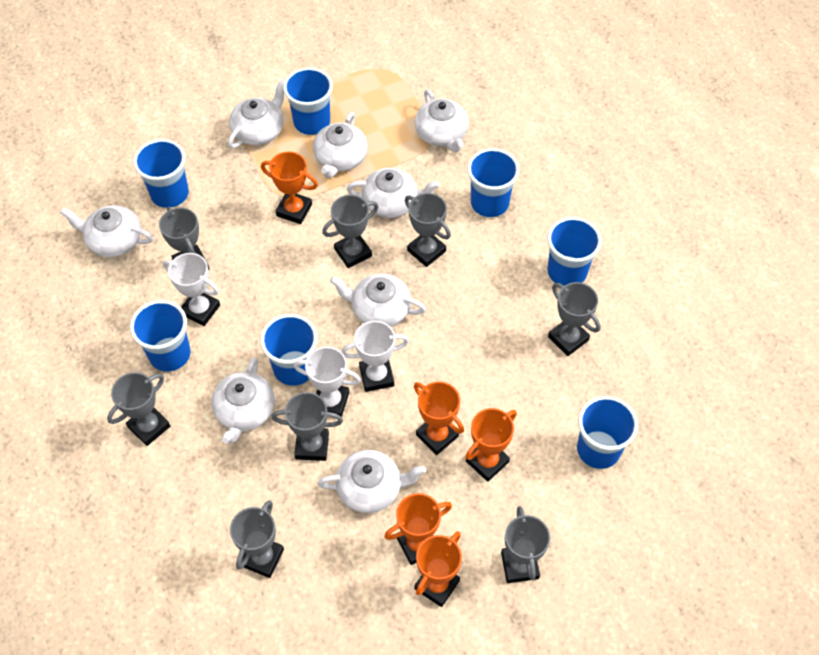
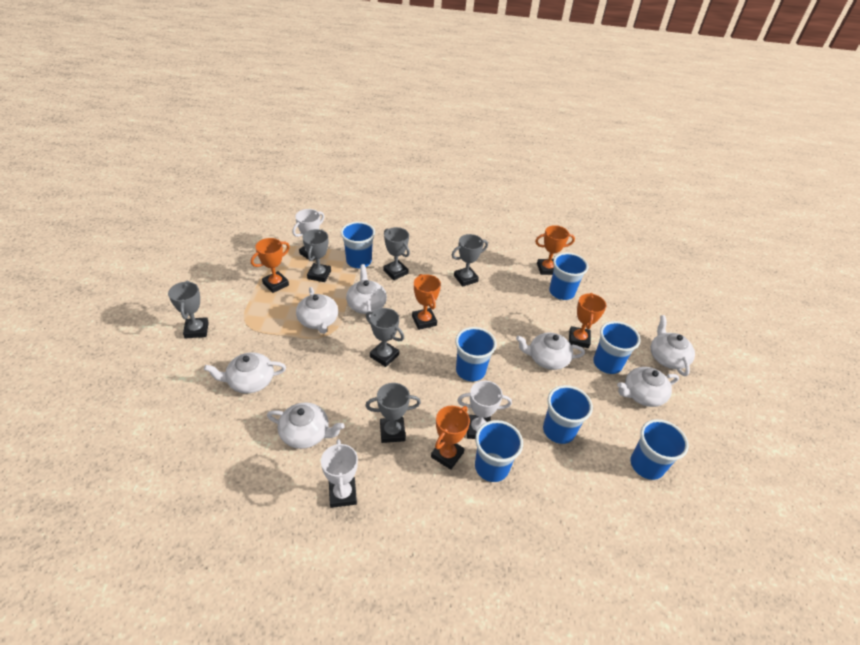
grey trophy: 8 -> 6
white teapot: 8 -> 7

